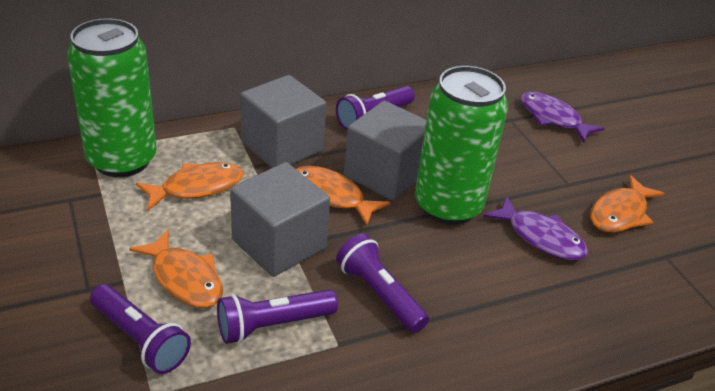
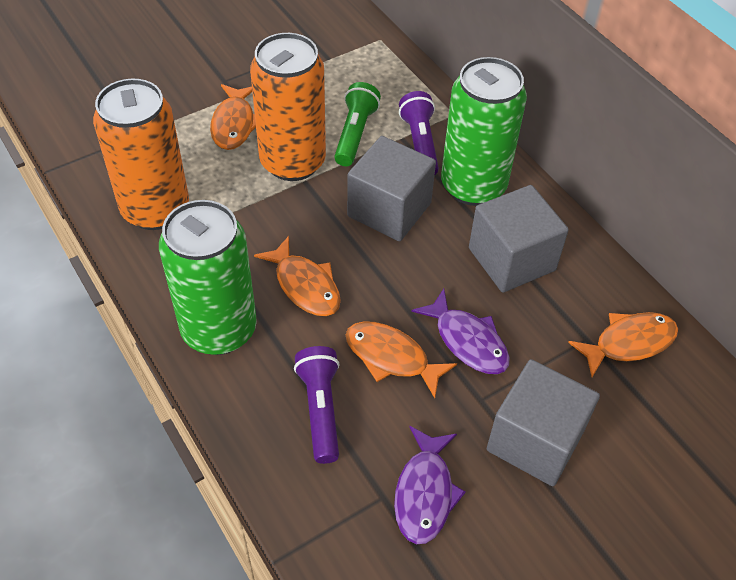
green flashlight: 0 -> 1
orange can: 0 -> 2
purple flashlight: 4 -> 2

